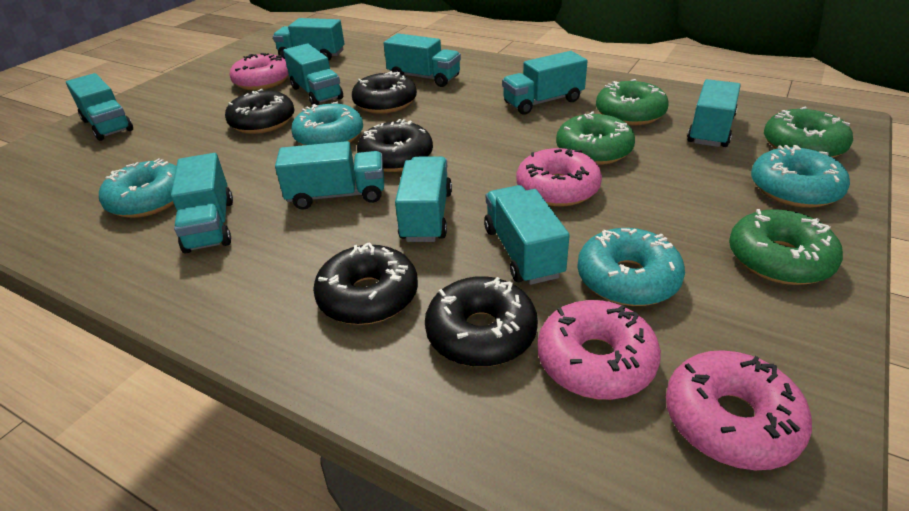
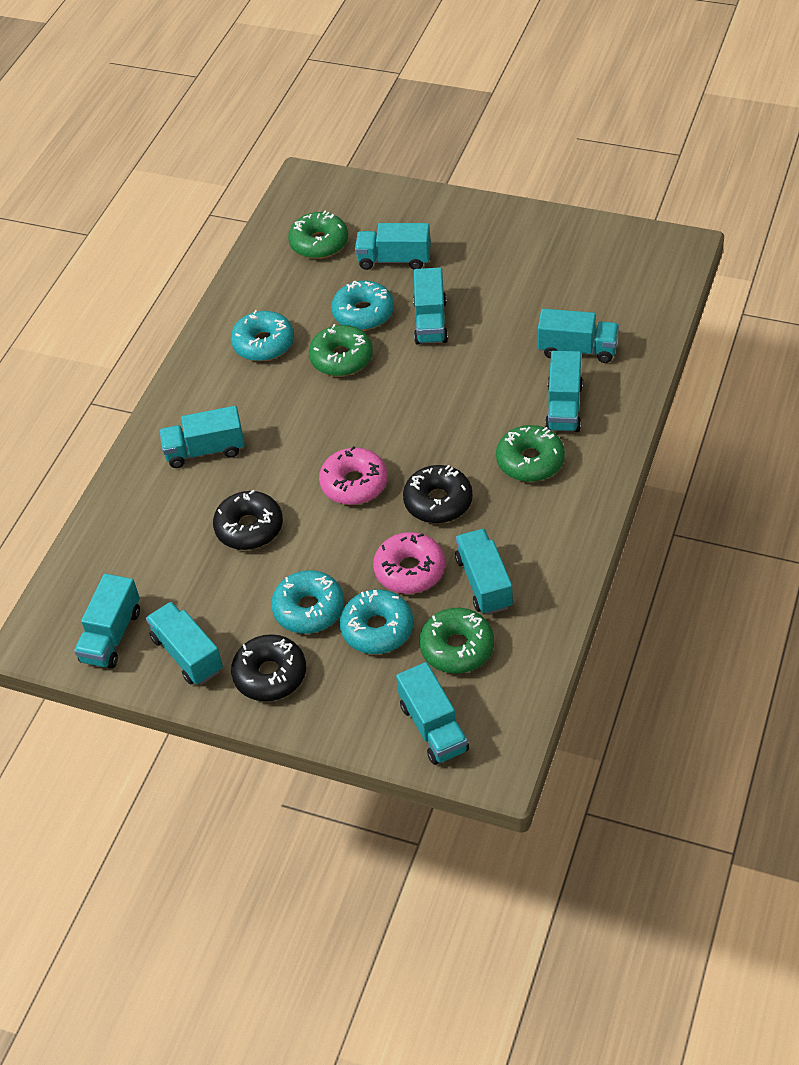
black donut: 5 -> 3
pink donut: 4 -> 2
turquoise truck: 10 -> 9

